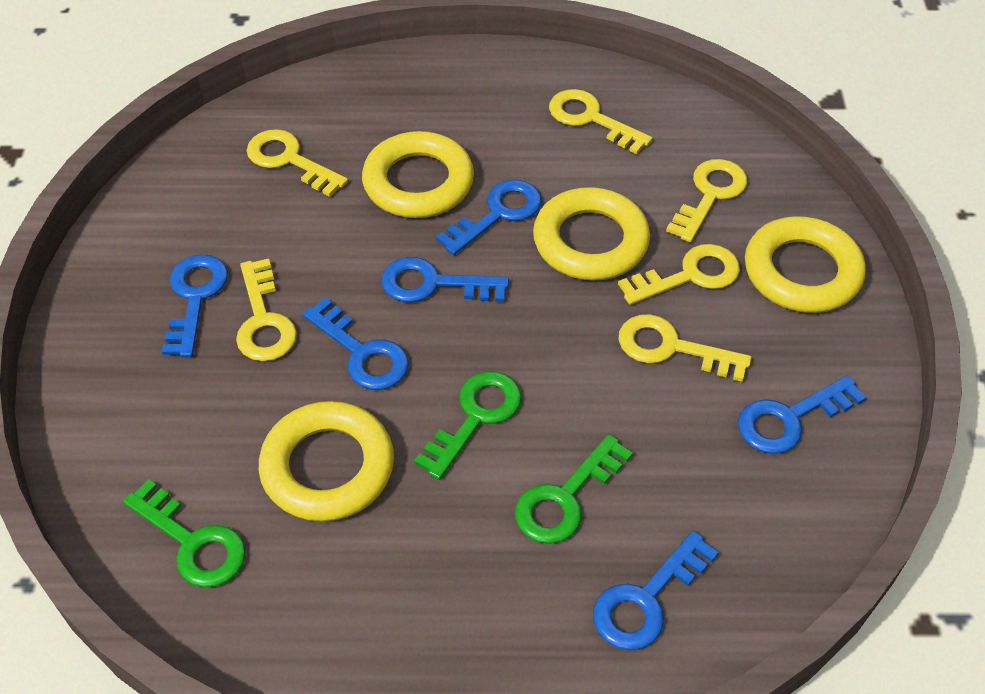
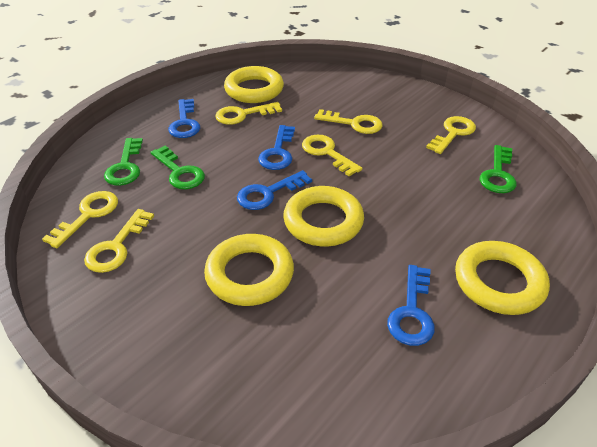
blue key: 6 -> 4

